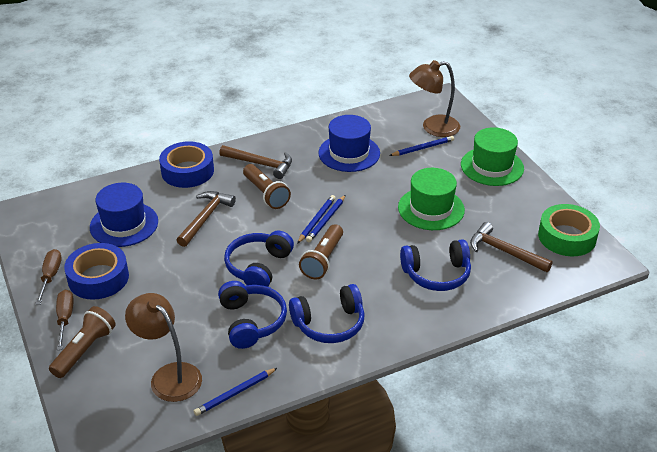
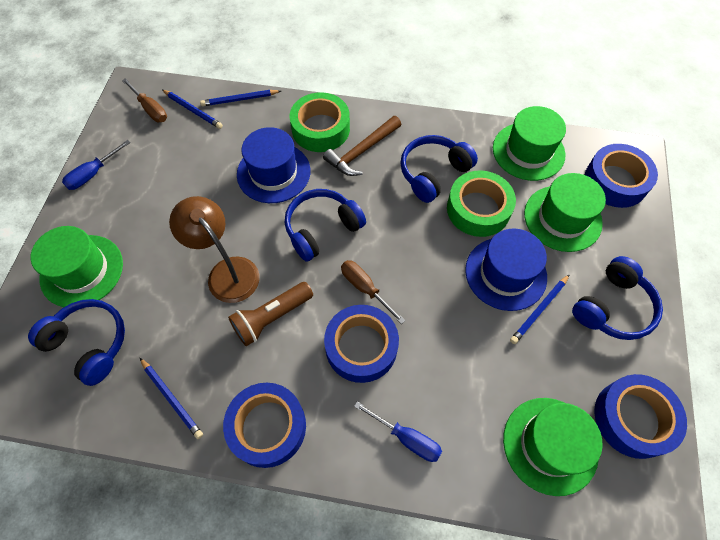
blue screwdriver: 0 -> 2
blue tape: 2 -> 4
brown flashlight: 3 -> 1
brown hammer: 3 -> 1
brown lamp: 2 -> 1
green hat: 2 -> 4
green tape: 1 -> 2

